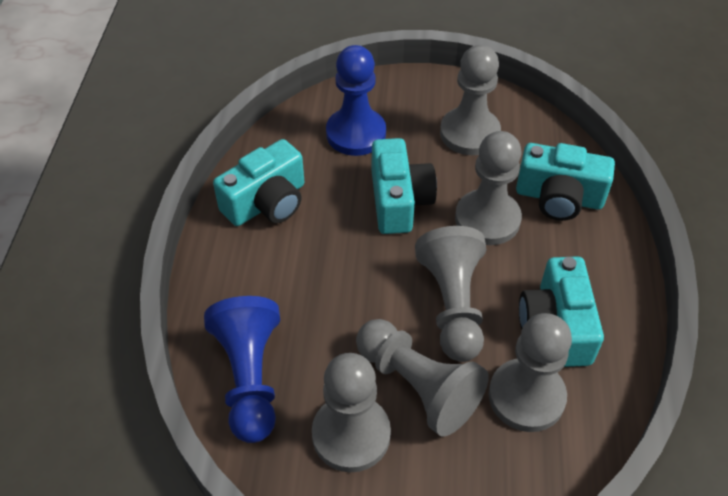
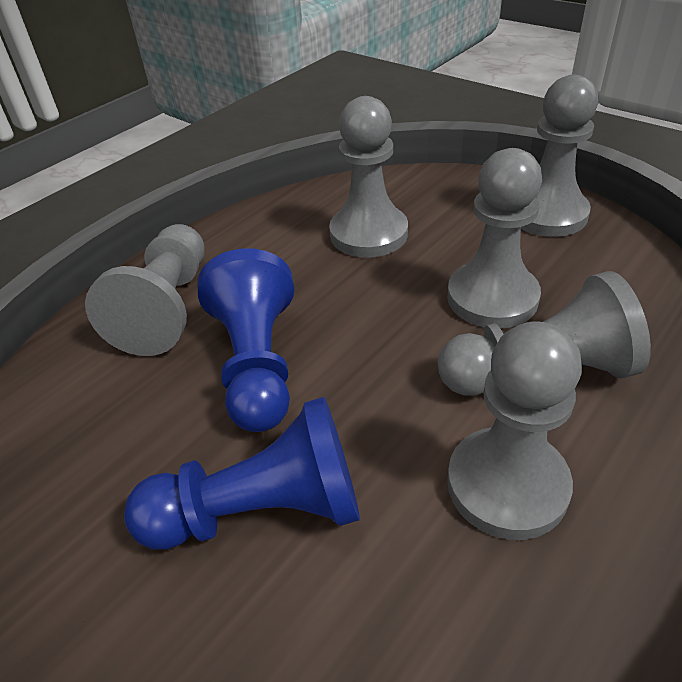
turquoise camera: 4 -> 0

